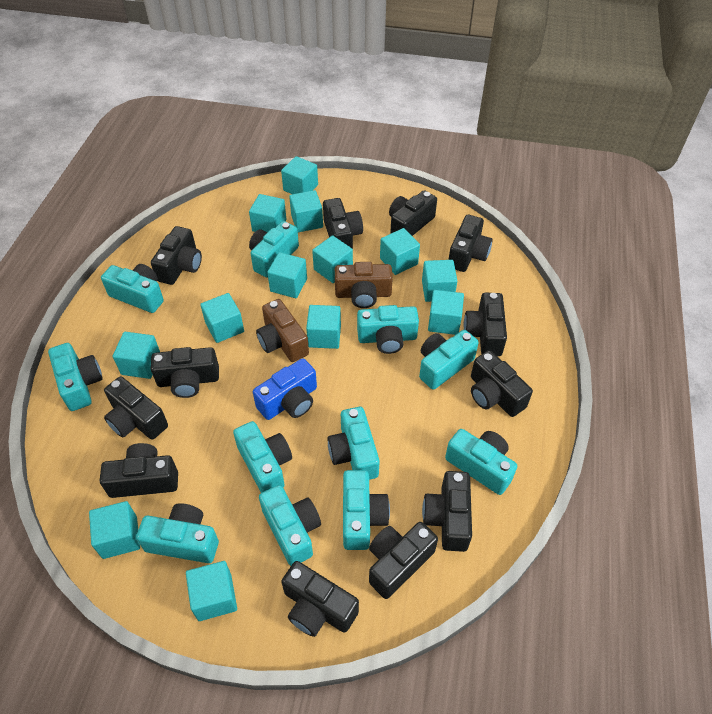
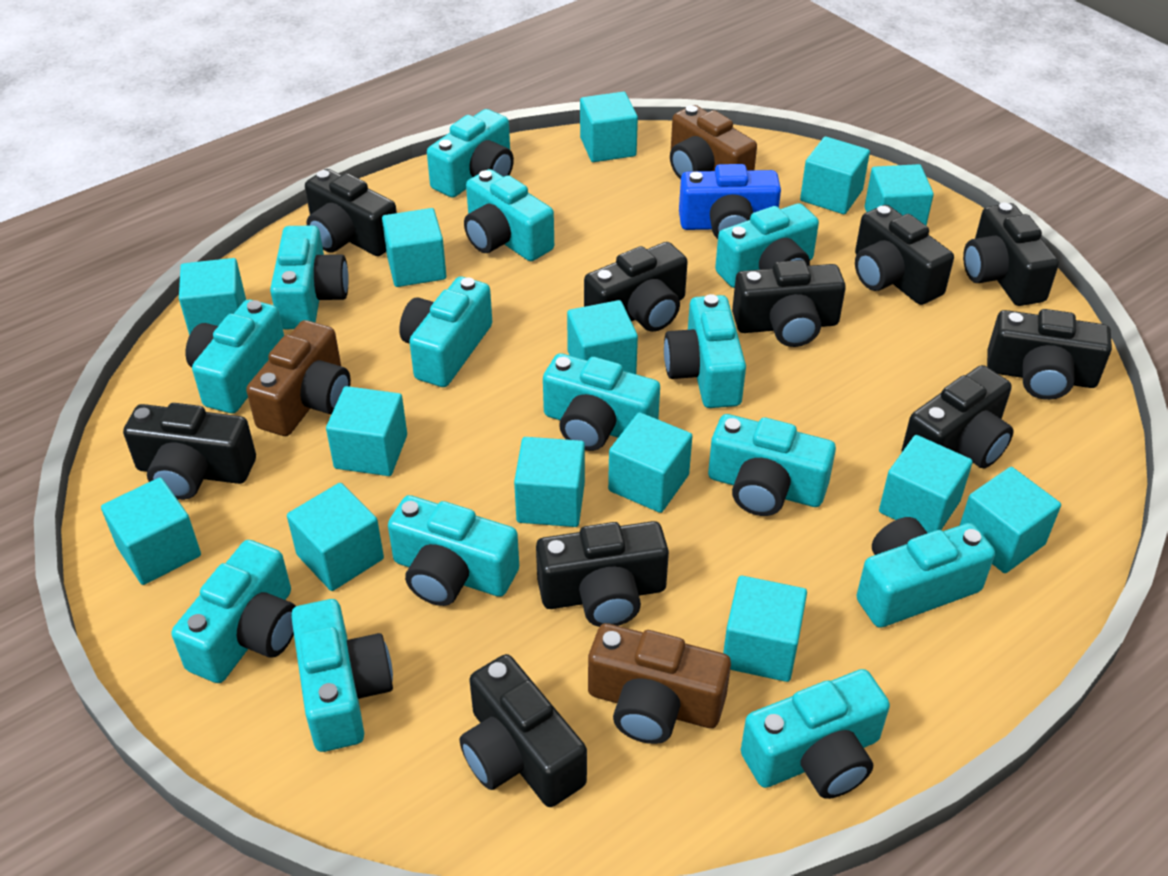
black camera: 12 -> 10
brown camera: 2 -> 3
turquoise camera: 11 -> 14
turquoise cube: 13 -> 14

